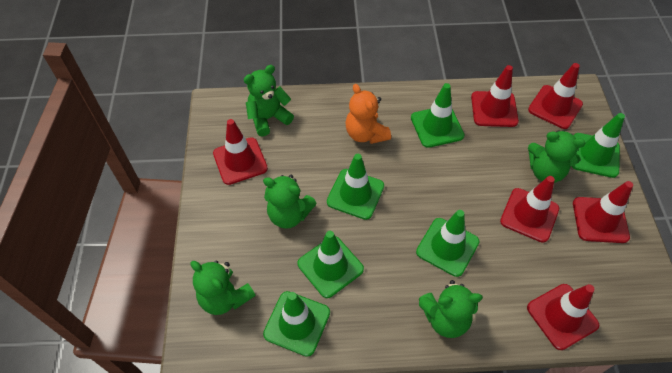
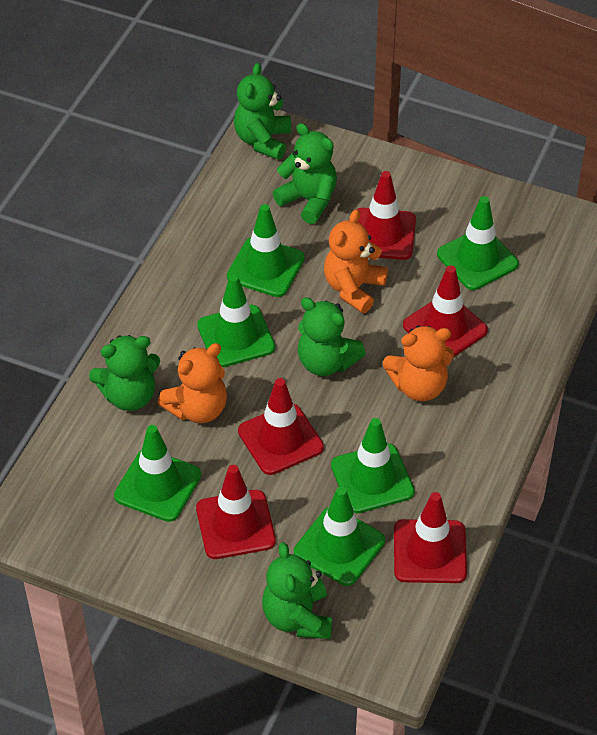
orange teddy bear: 1 -> 3
red traffic cone: 6 -> 5

